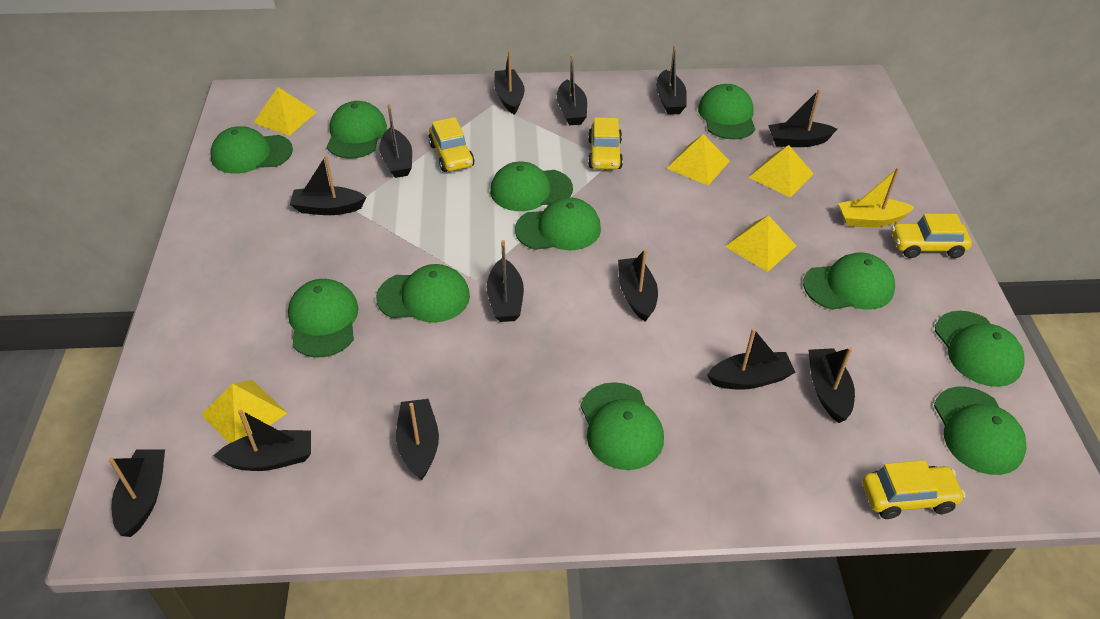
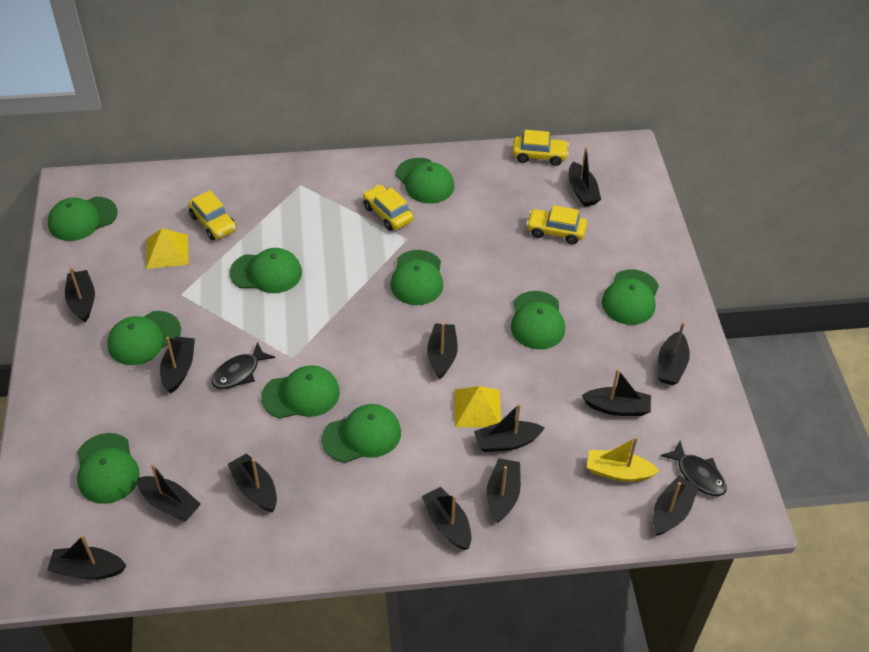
black fish: 0 -> 2
green cap: 11 -> 10
yellow pyramid: 5 -> 2

